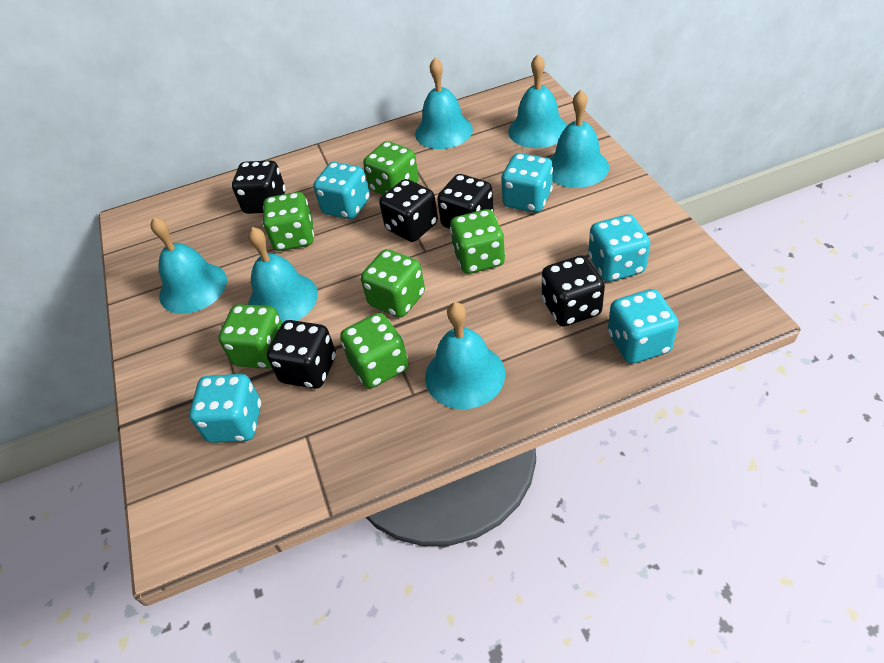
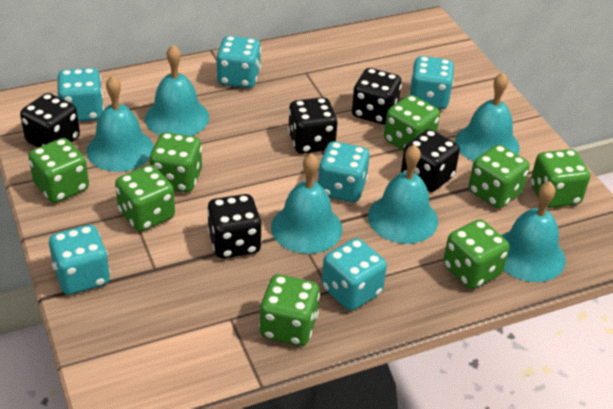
green dice: 6 -> 8
turquoise dice: 5 -> 6

